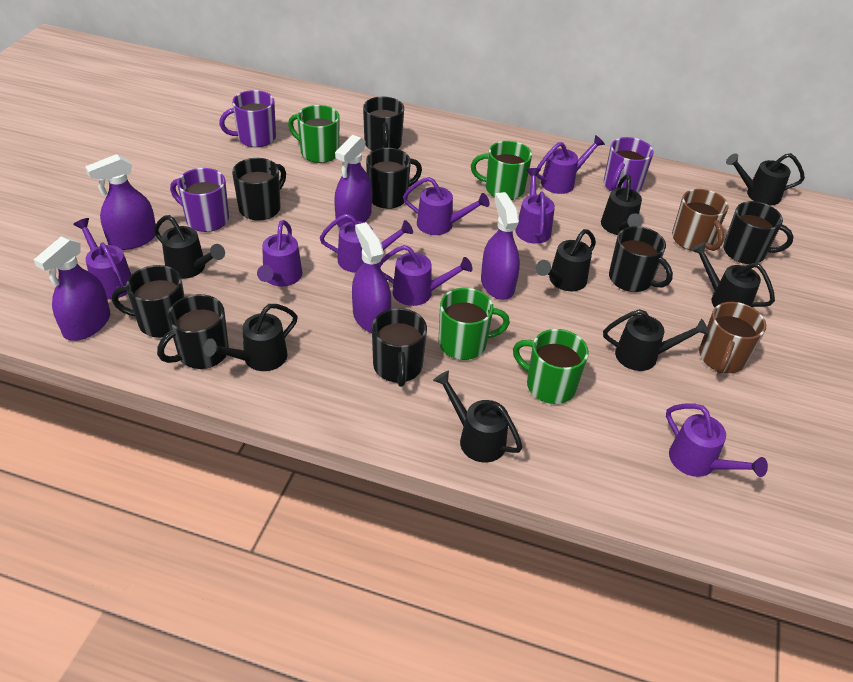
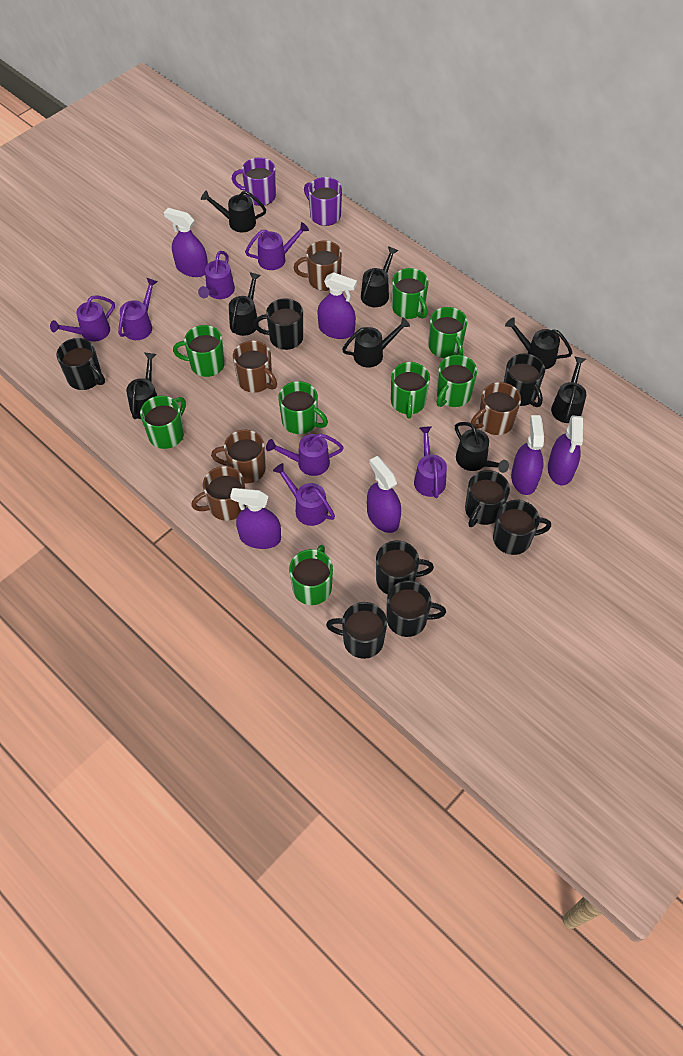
brown mug: 2 -> 5
green mug: 4 -> 8
purple mug: 3 -> 2
purple spray bottle: 5 -> 6
purple watering can: 8 -> 7

